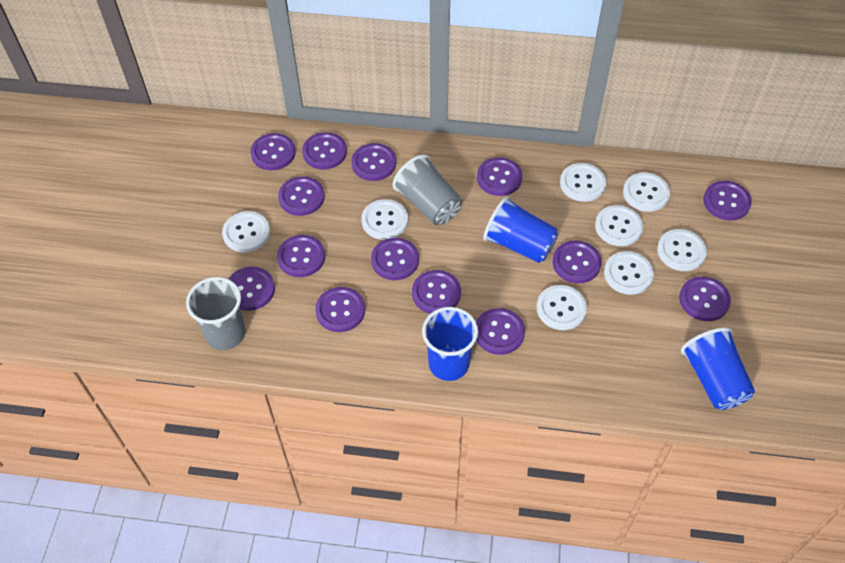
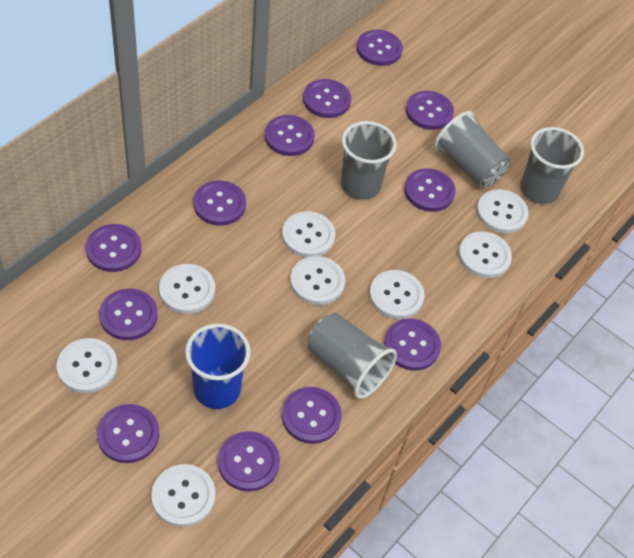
blue cup: 3 -> 1
grey cup: 2 -> 4
purple button: 14 -> 12

